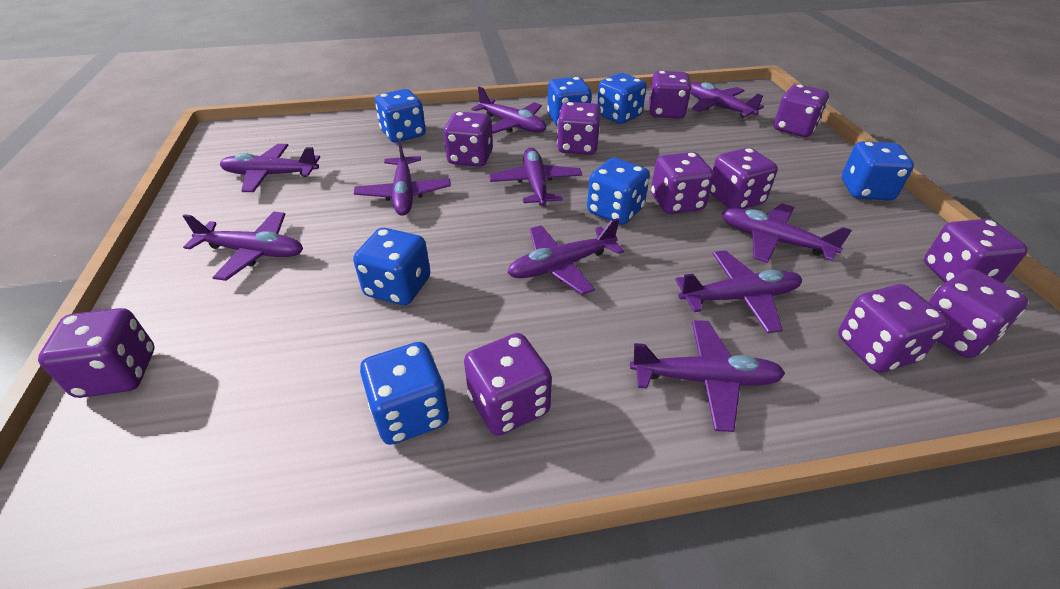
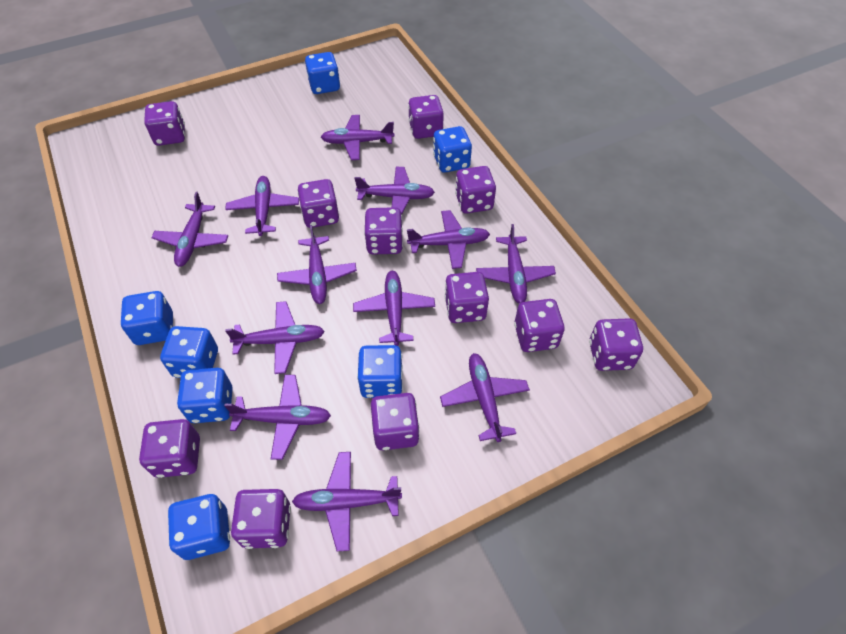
purple plane: 10 -> 12

